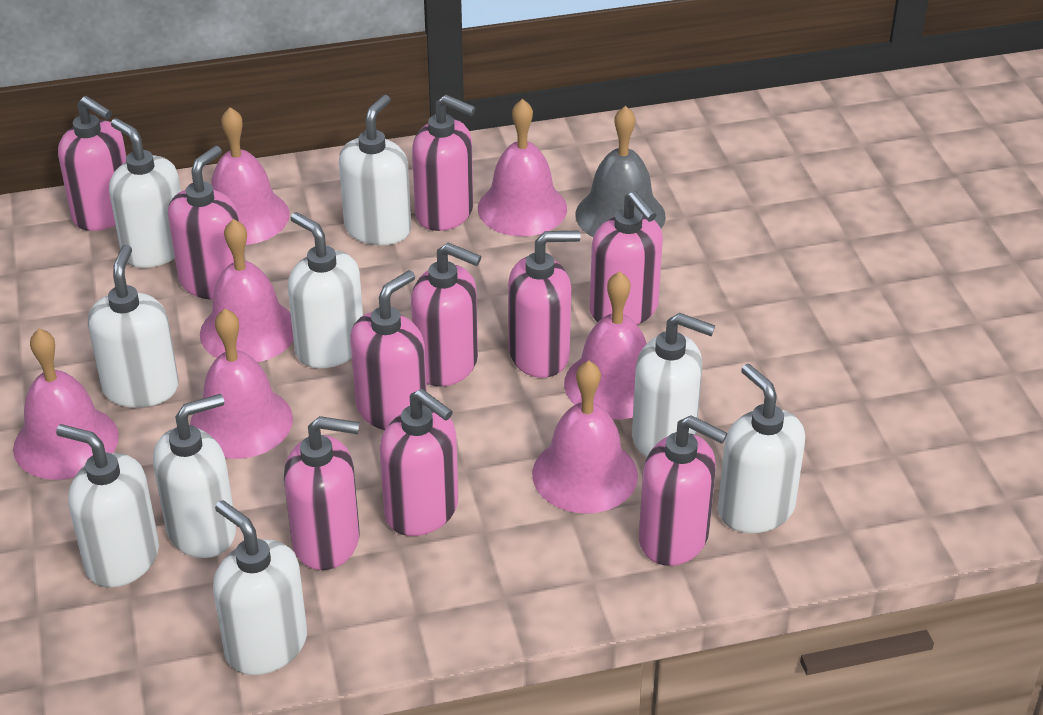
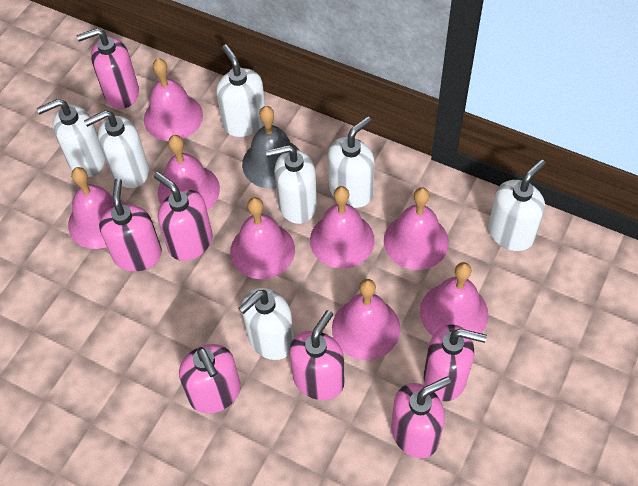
pink bell: 7 -> 8
pink soap dispenser: 10 -> 7
white soap dispenser: 9 -> 7

